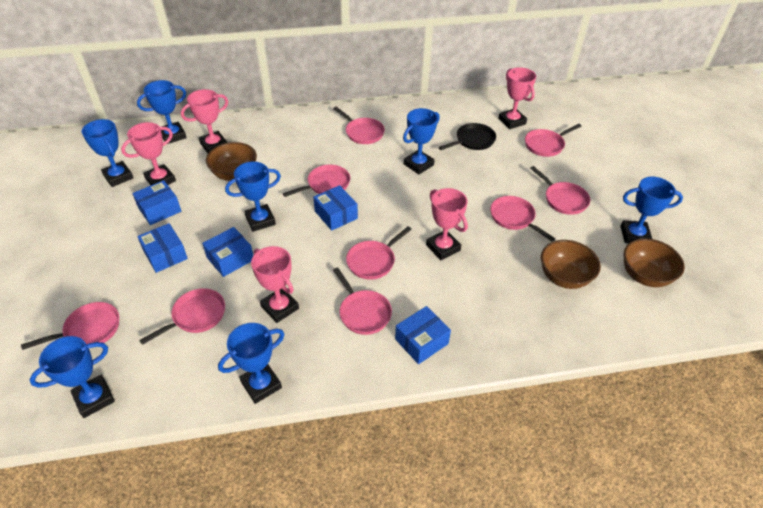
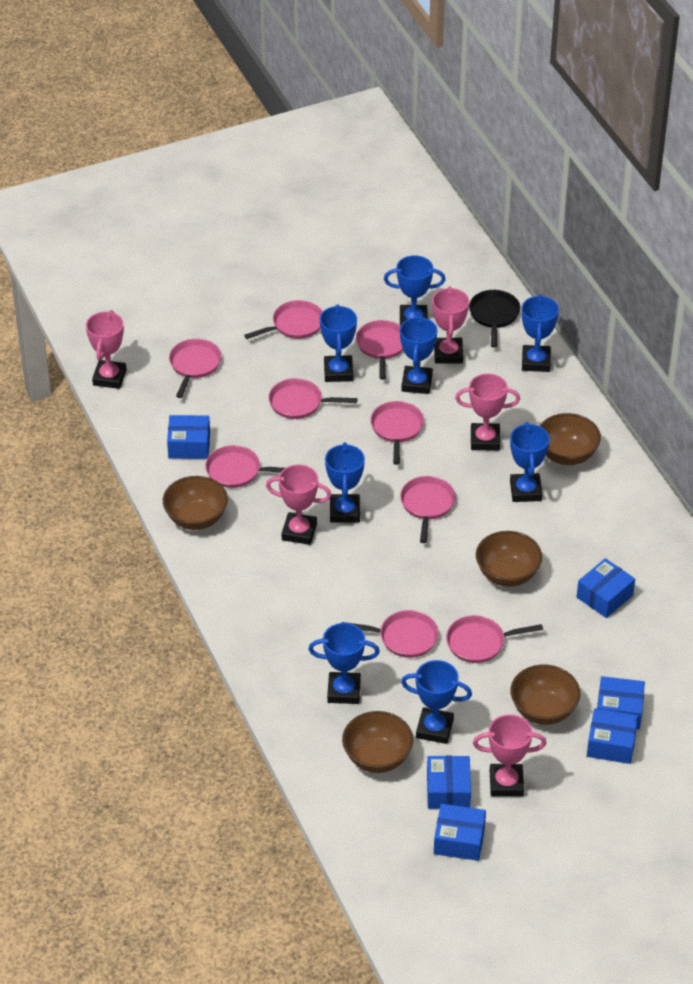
blue box: 5 -> 6
blue trophy: 7 -> 8
brown bowl: 3 -> 5

